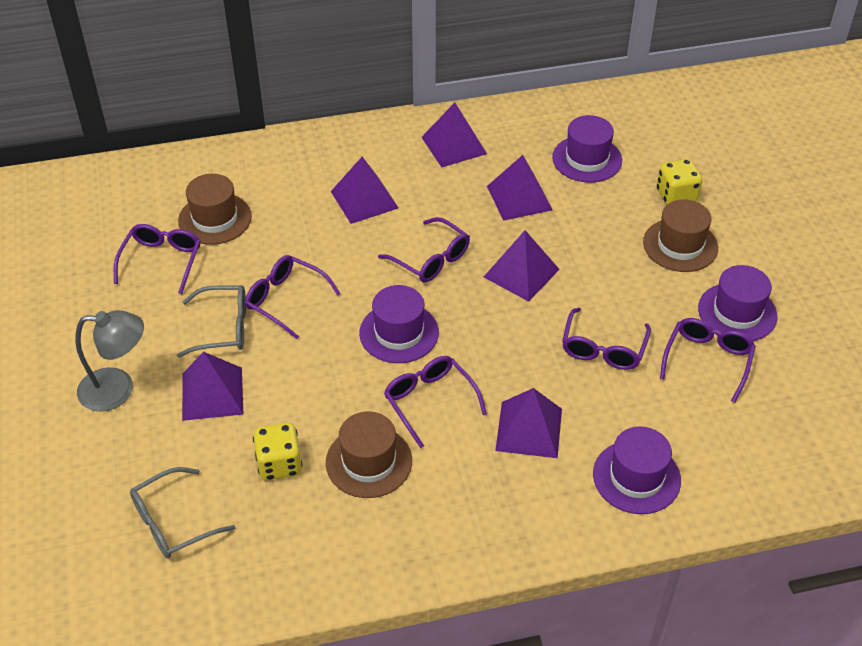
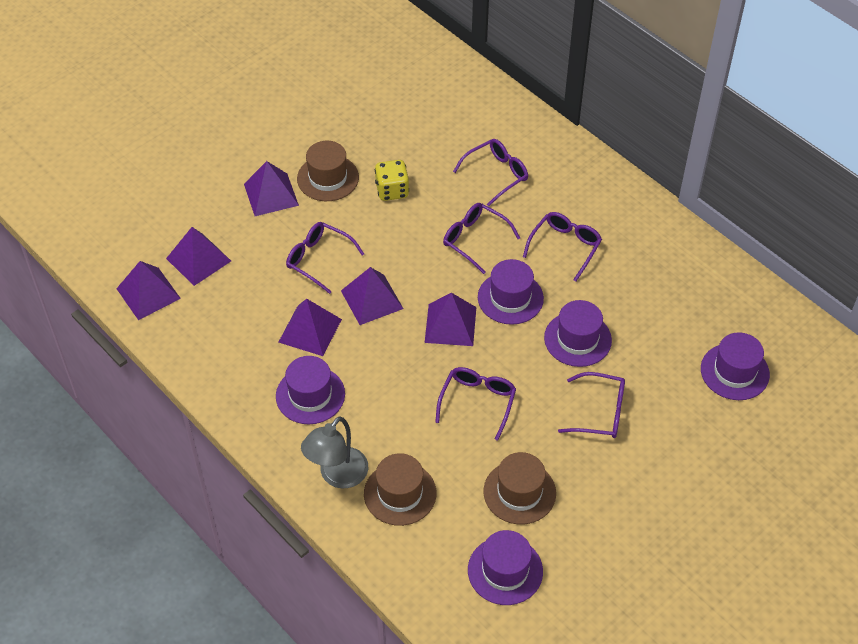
grey glasses: 2 -> 0
purple hat: 4 -> 5
yellow dice: 2 -> 1

